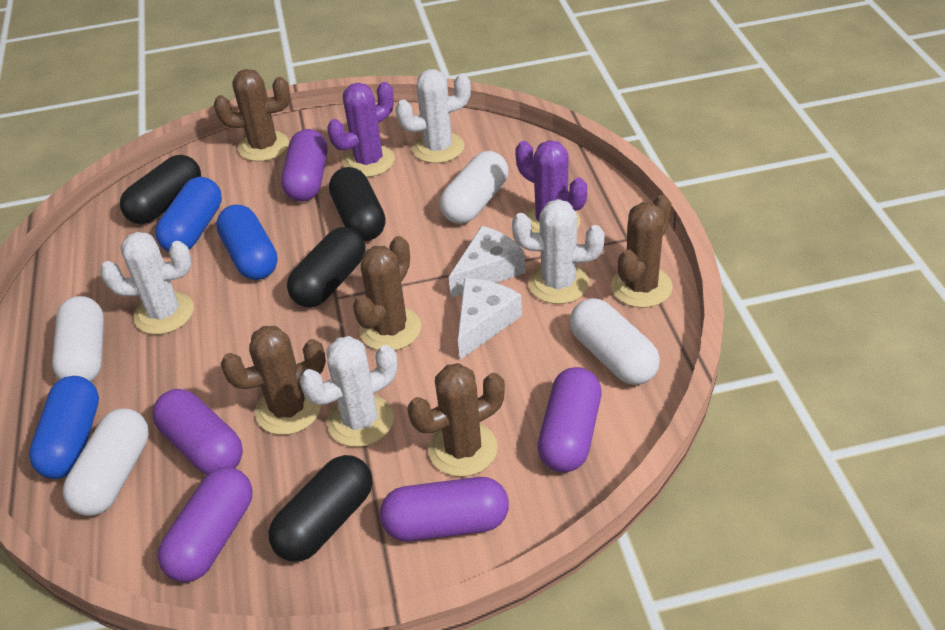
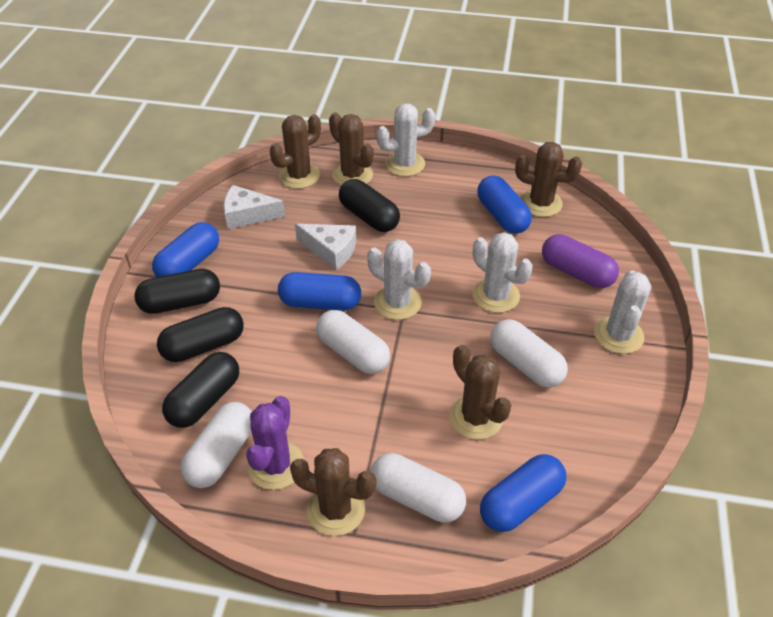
blue capsule: 3 -> 4
purple cactus: 2 -> 1
purple capsule: 5 -> 1

